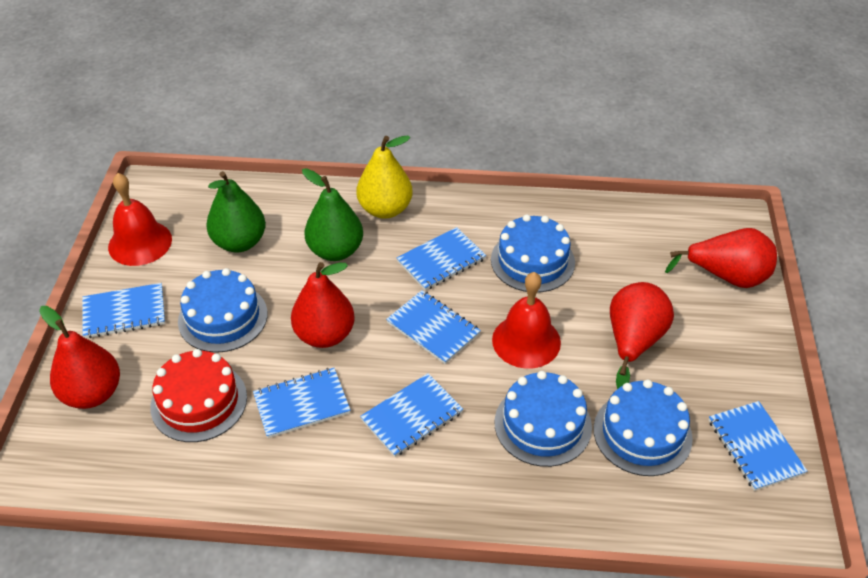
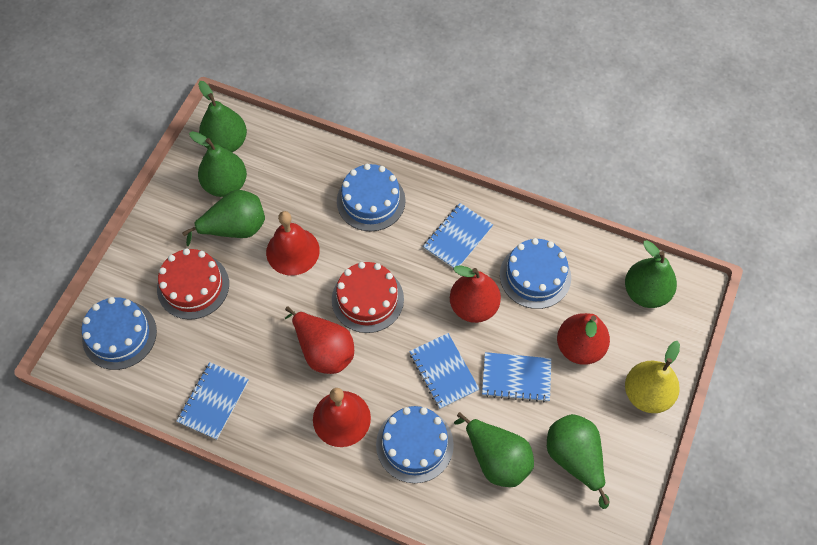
blue notebook: 6 -> 4
green pear: 2 -> 6
red cake: 1 -> 2
red pear: 4 -> 3

